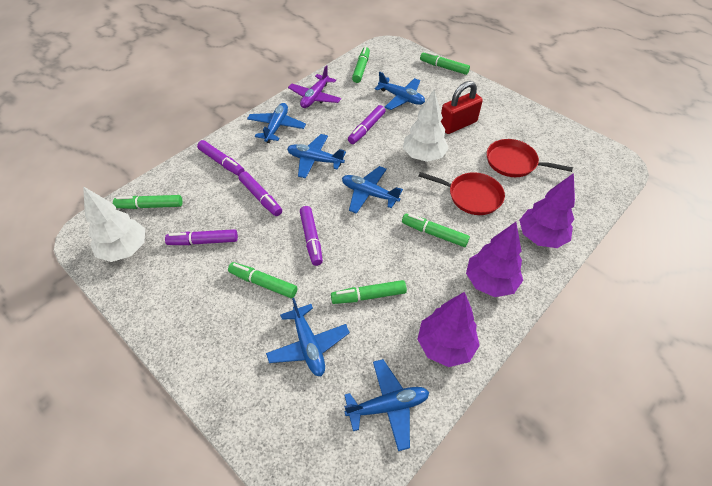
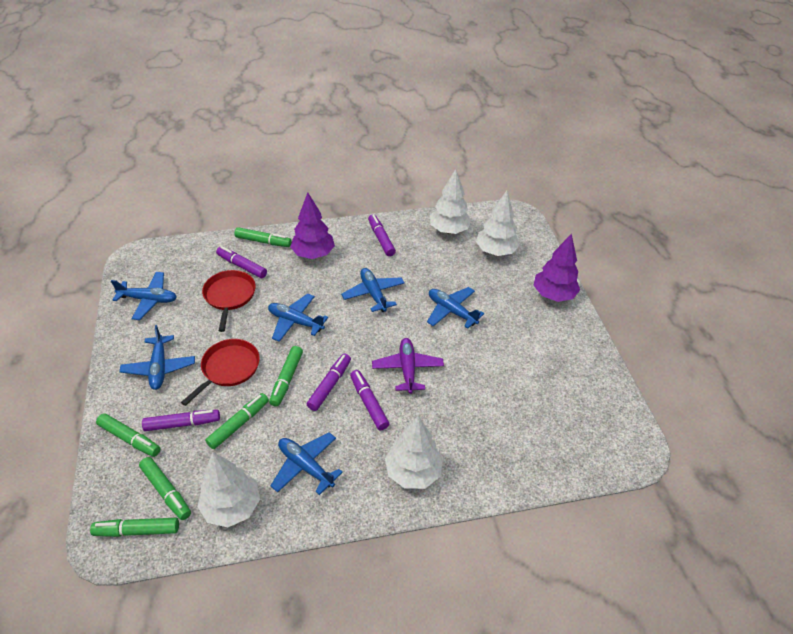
purple tree: 3 -> 2
red padlock: 1 -> 0
white tree: 2 -> 4

